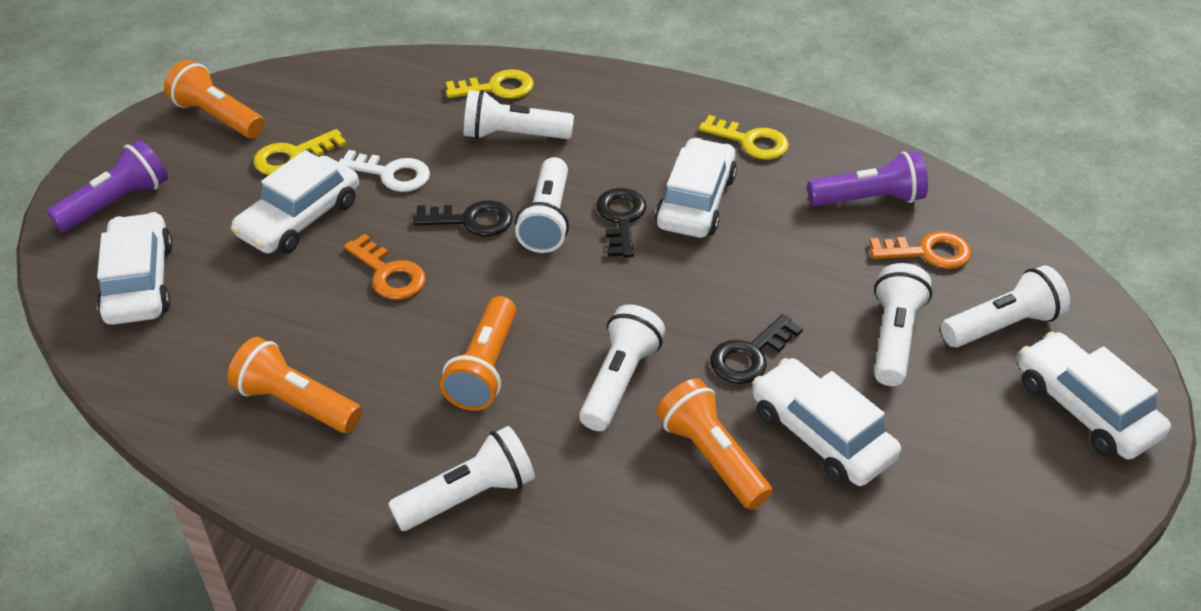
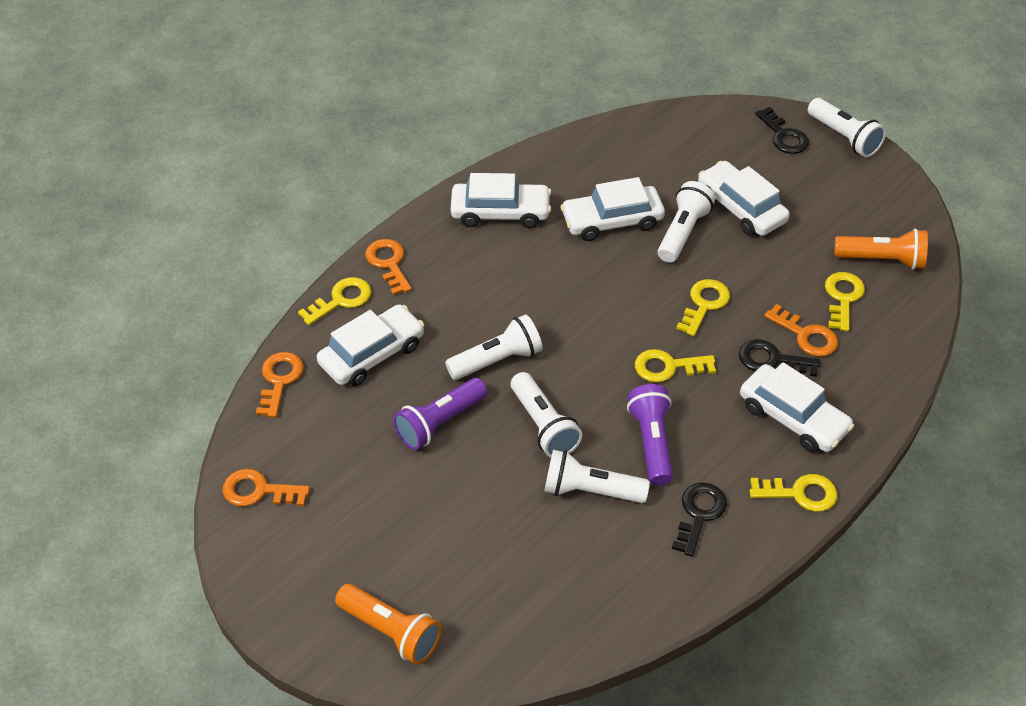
orange flashlight: 4 -> 2
orange key: 2 -> 4
white flashlight: 6 -> 5
white key: 1 -> 0
yellow key: 3 -> 5

